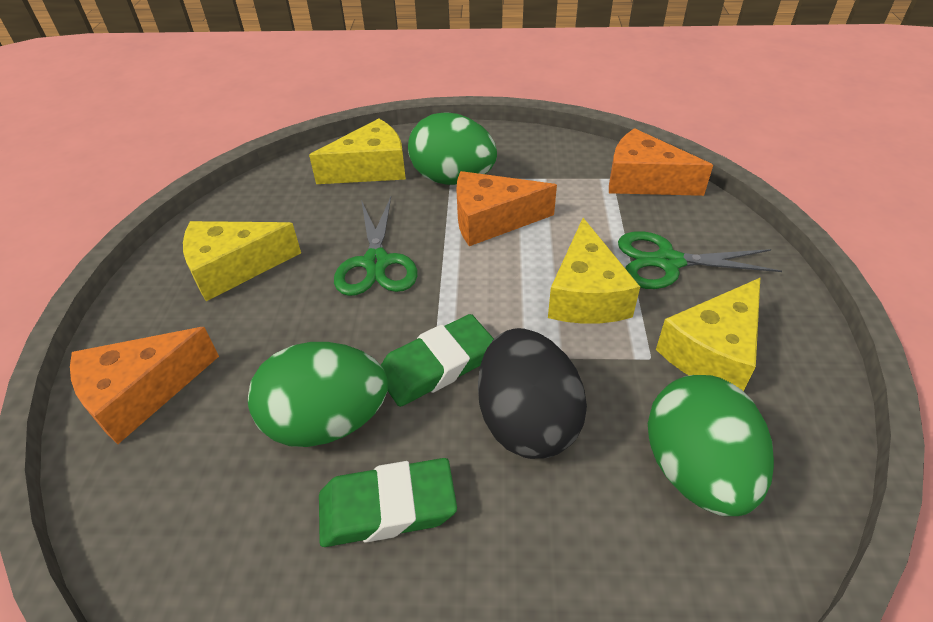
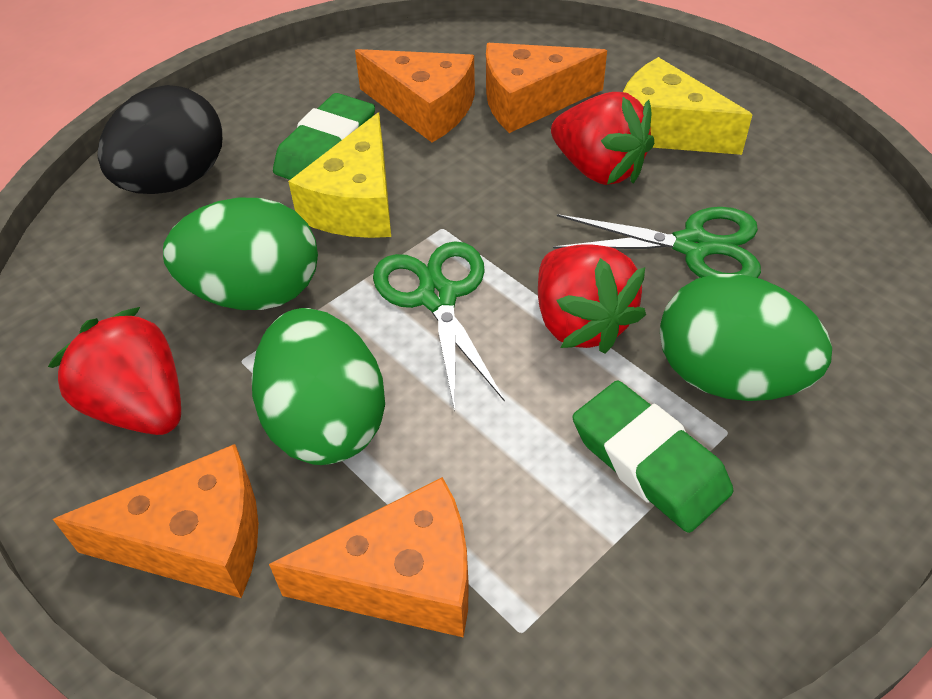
orange cheese: 3 -> 4
red strawberry: 0 -> 3
yellow cheese: 4 -> 2

